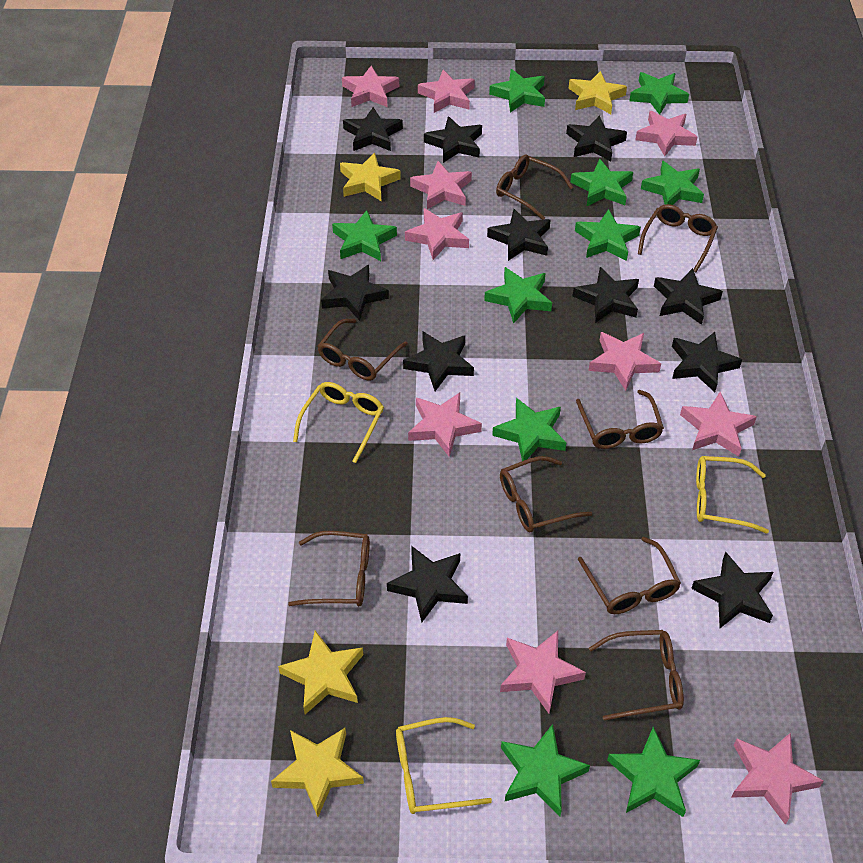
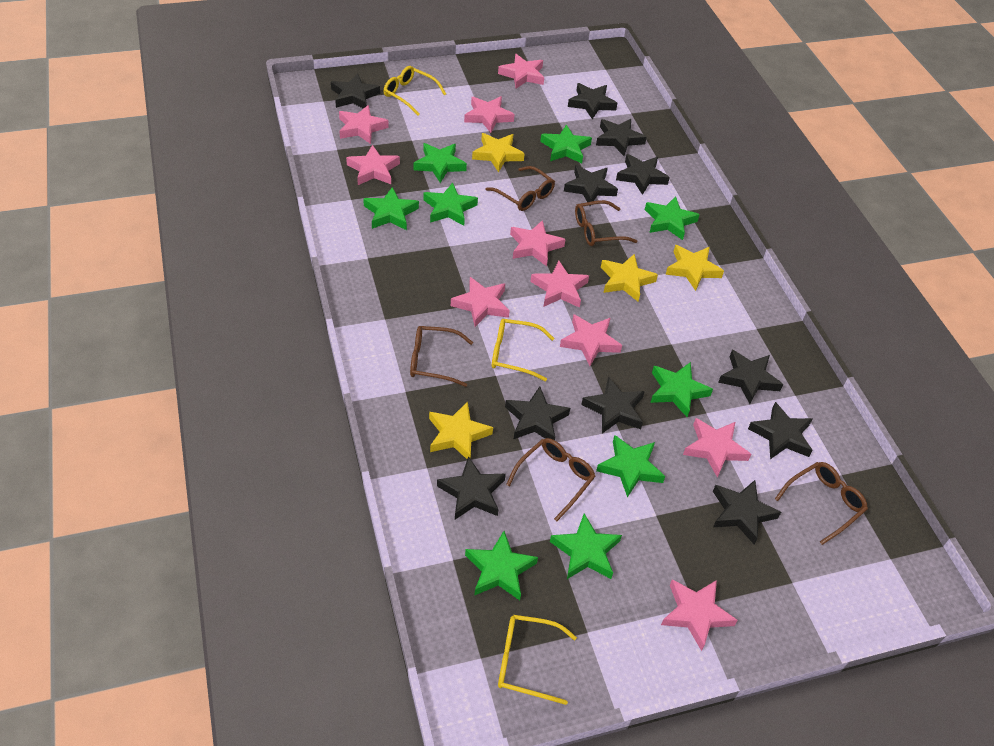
brown glasses: 8 -> 5
green star: 10 -> 9

